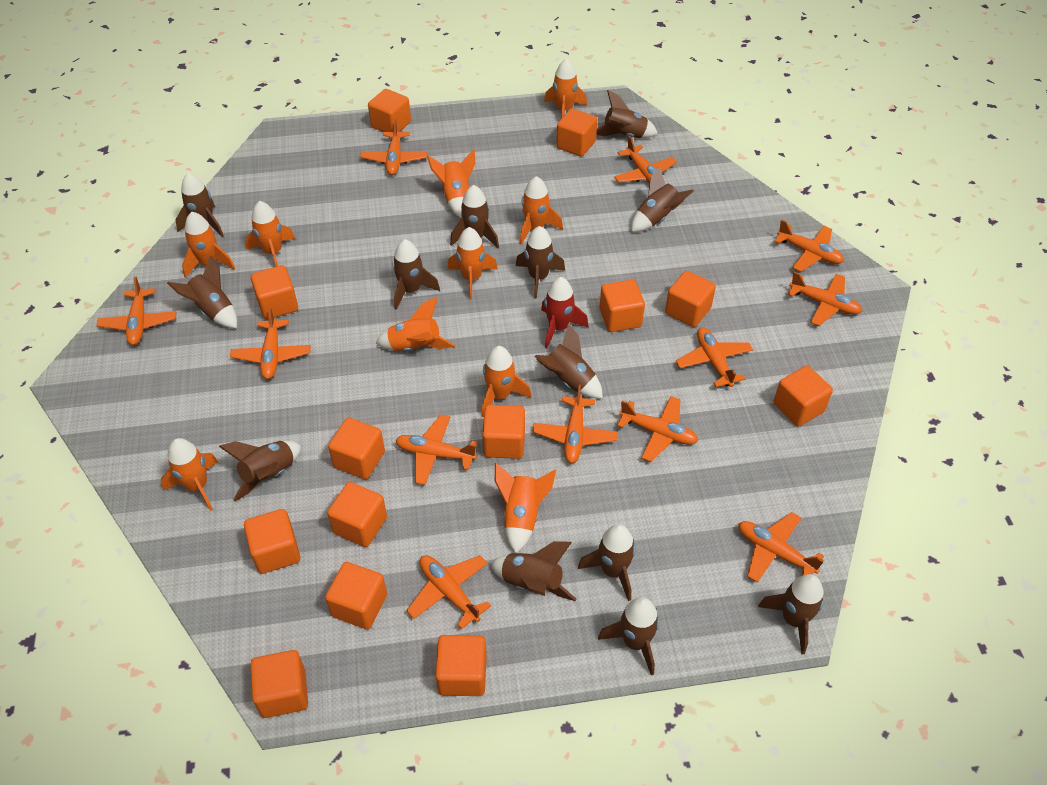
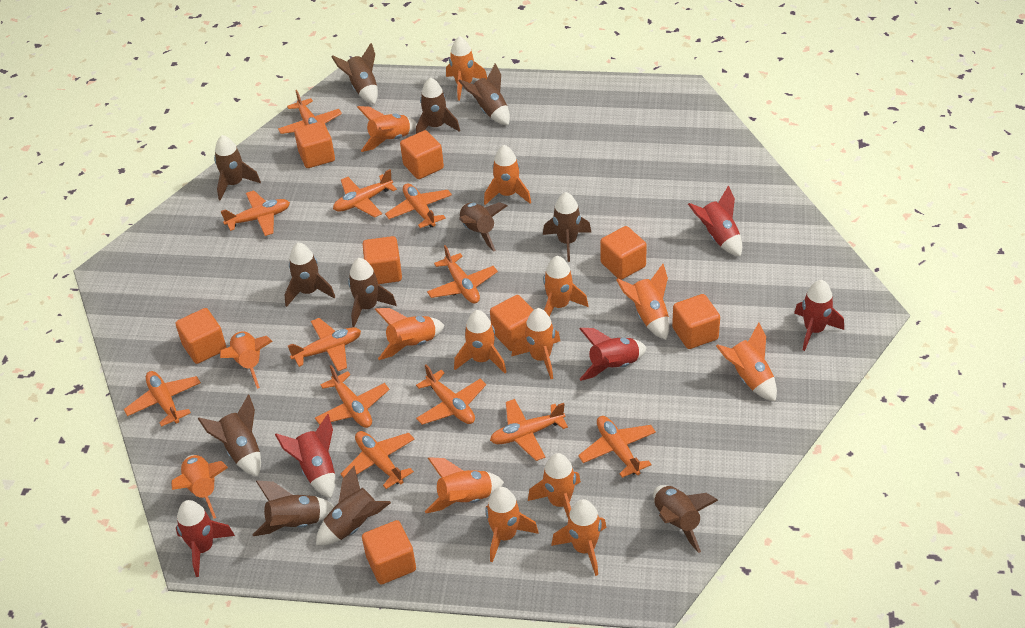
brown rocket: 13 -> 12
orange cube: 13 -> 8
orange rocket: 10 -> 15
red rocket: 1 -> 5

